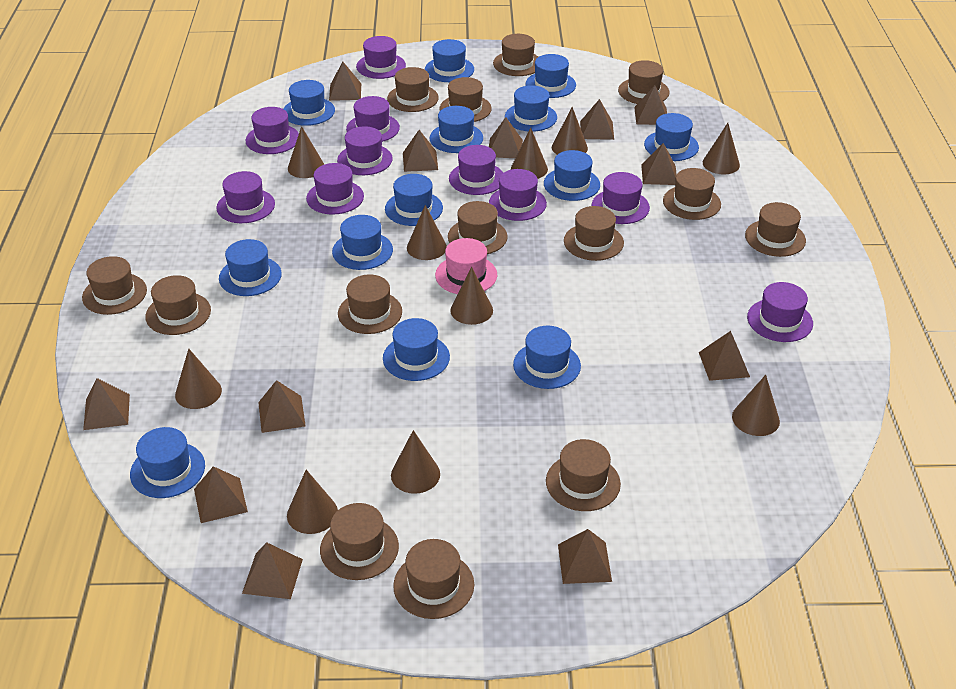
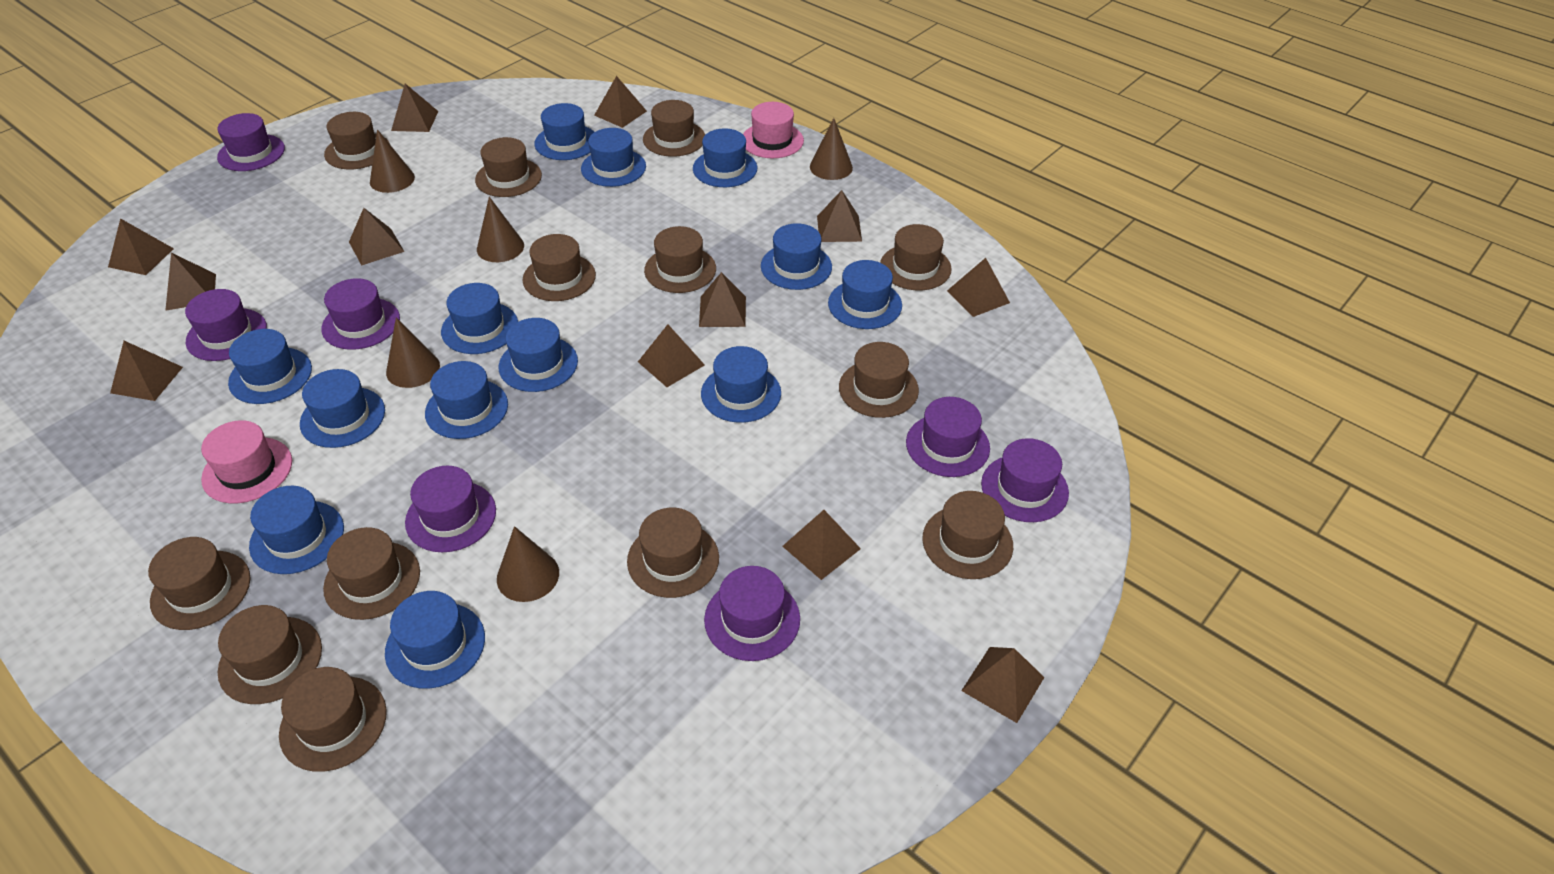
brown cone: 10 -> 5
brown hat: 14 -> 13
pink hat: 1 -> 2
purple hat: 10 -> 7

